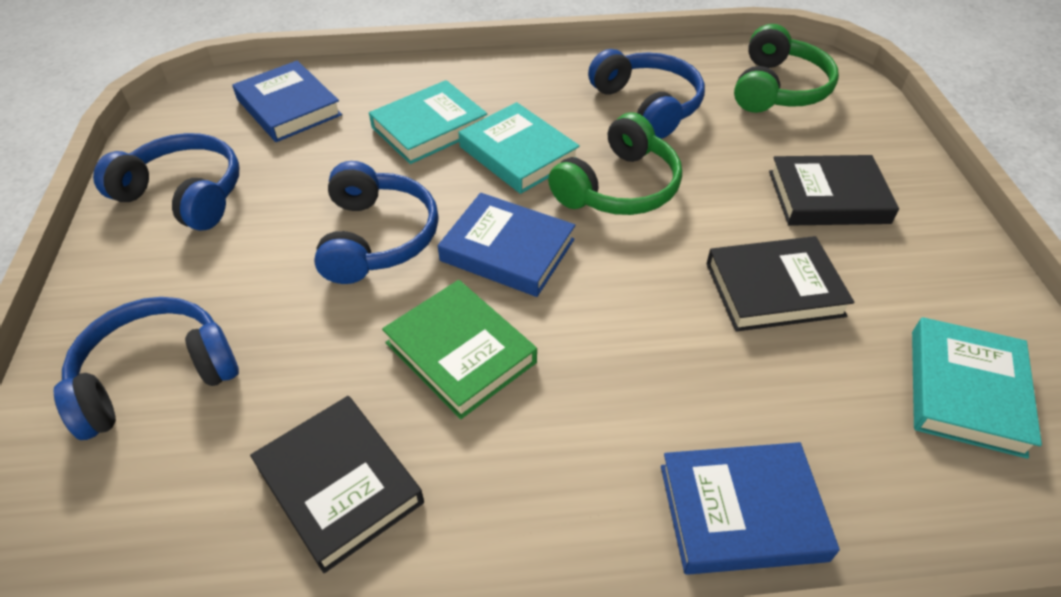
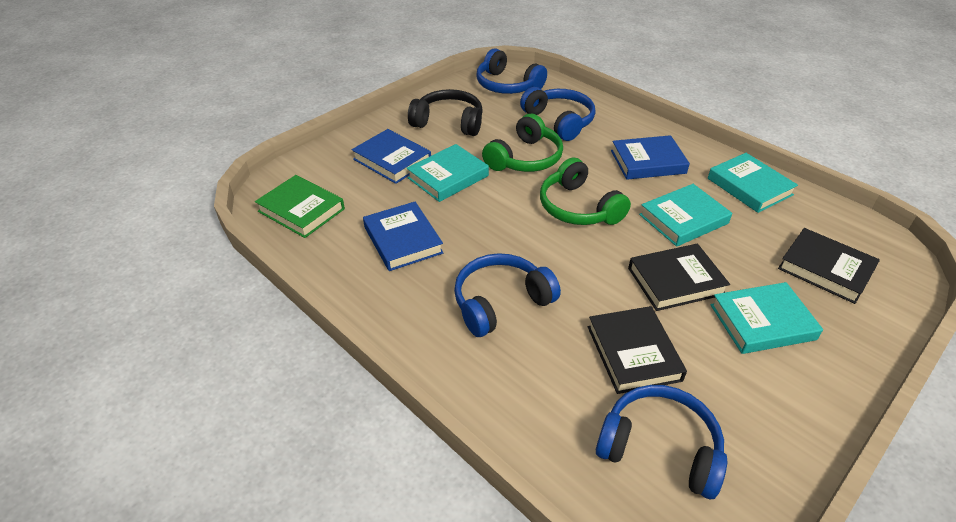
black headphones: 0 -> 1
turquoise book: 3 -> 4

